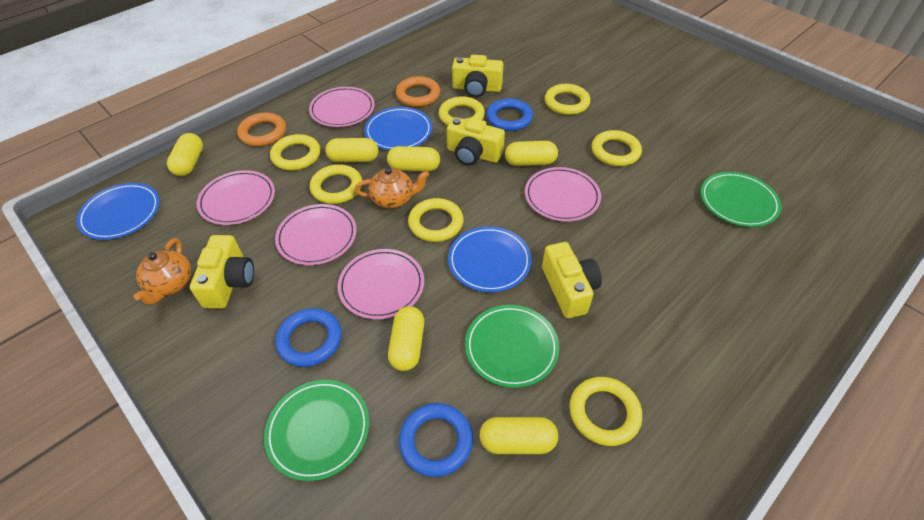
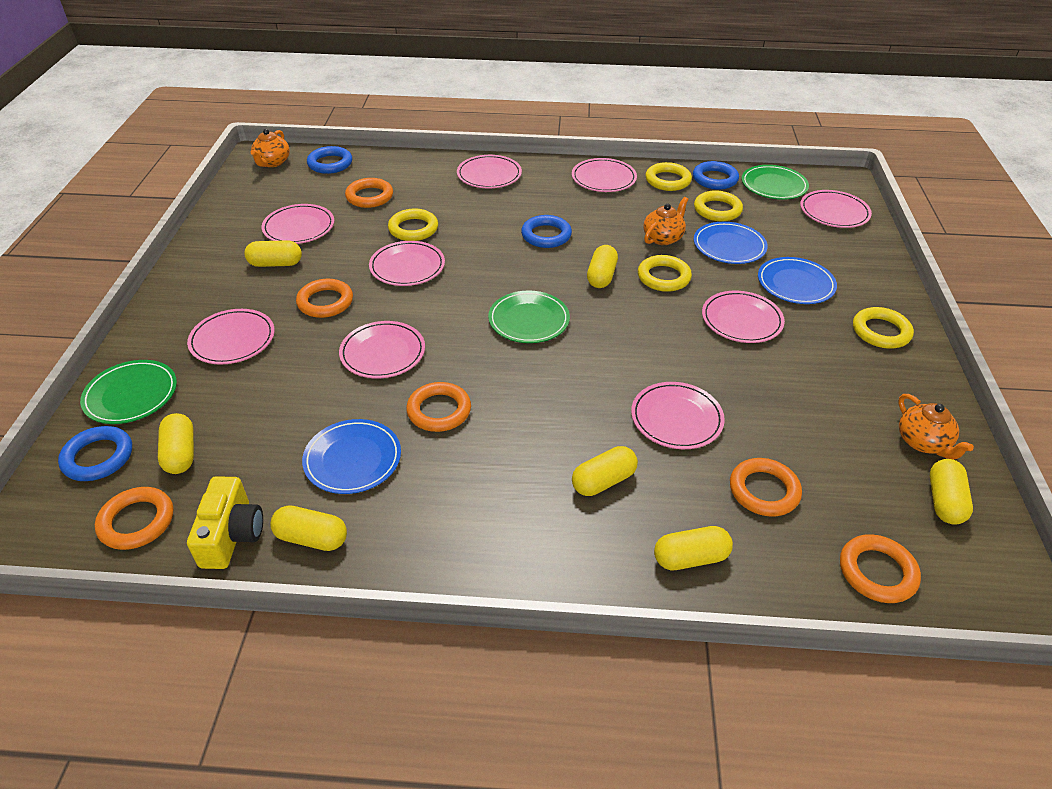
blue ring: 3 -> 4
orange ring: 2 -> 6
orange teapot: 2 -> 3
pink plate: 5 -> 9
yellow camera: 4 -> 1
yellow capsule: 6 -> 7
yellow ring: 7 -> 5

